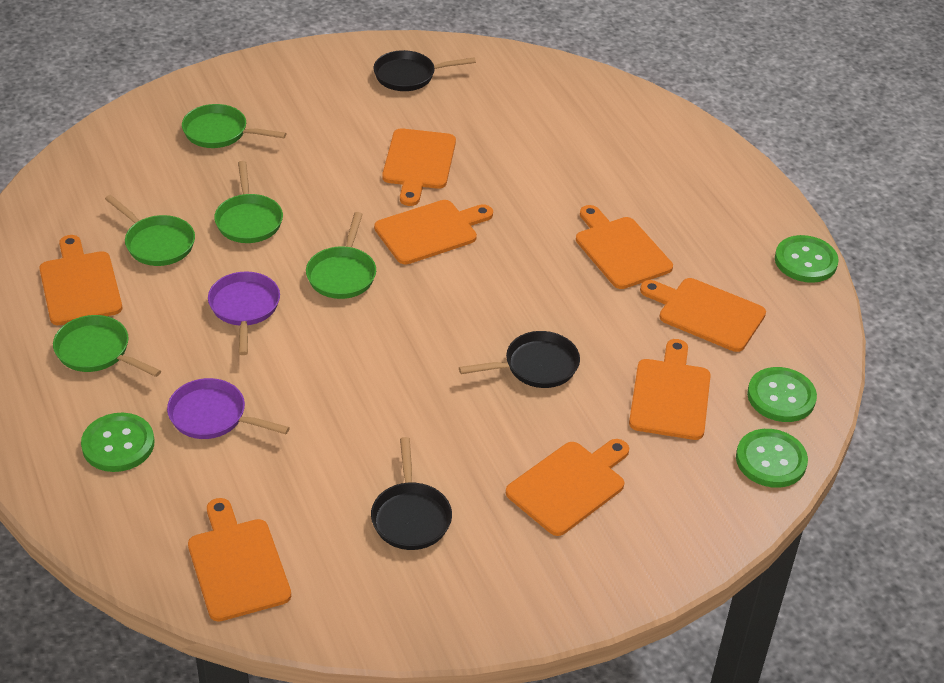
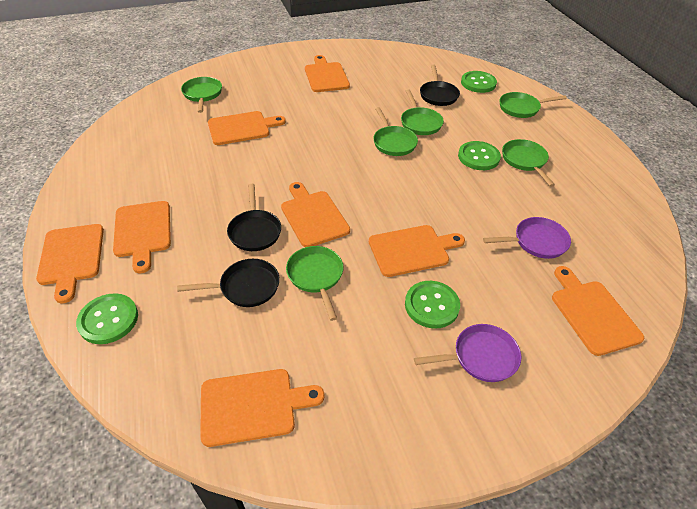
green pan: 5 -> 6

